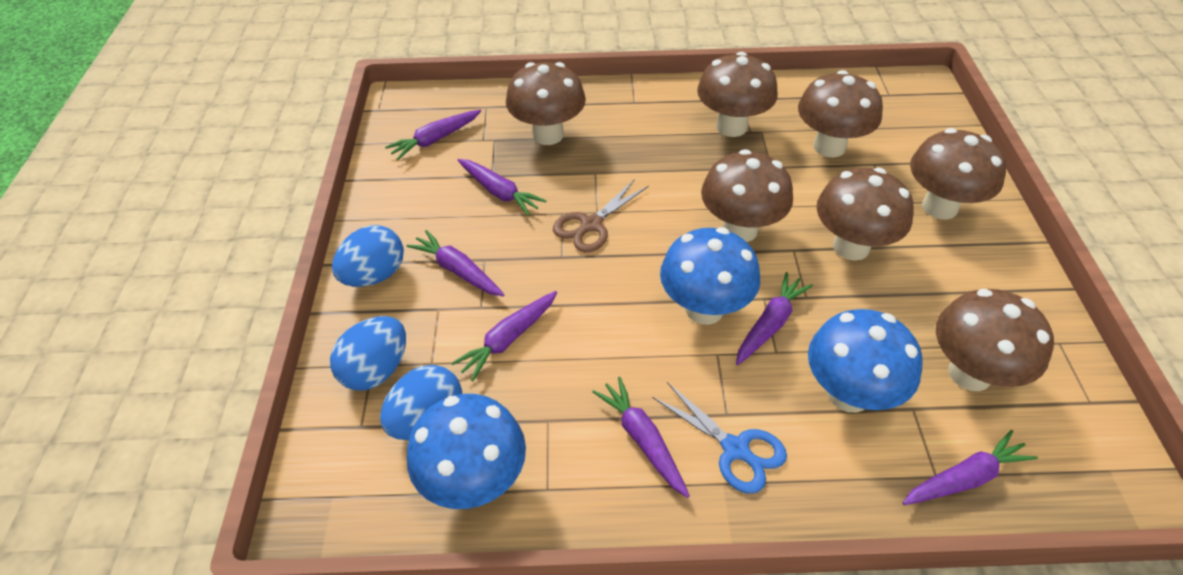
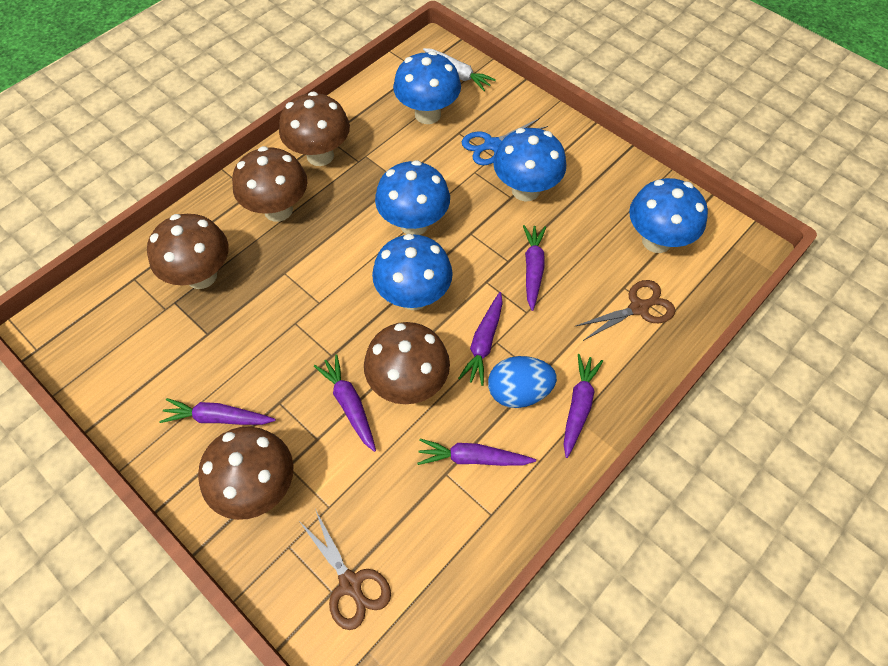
blue egg: 3 -> 1
blue mushroom: 3 -> 5
brown mushroom: 7 -> 5
brown scissors: 1 -> 2
purple carrot: 7 -> 6
white carrot: 0 -> 1

